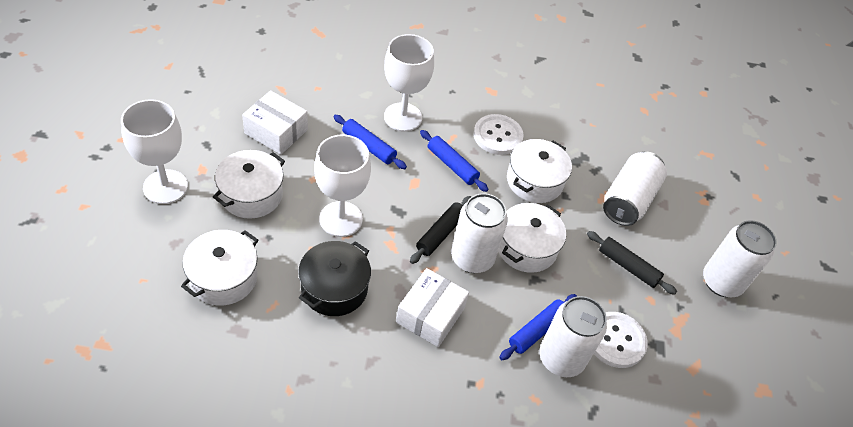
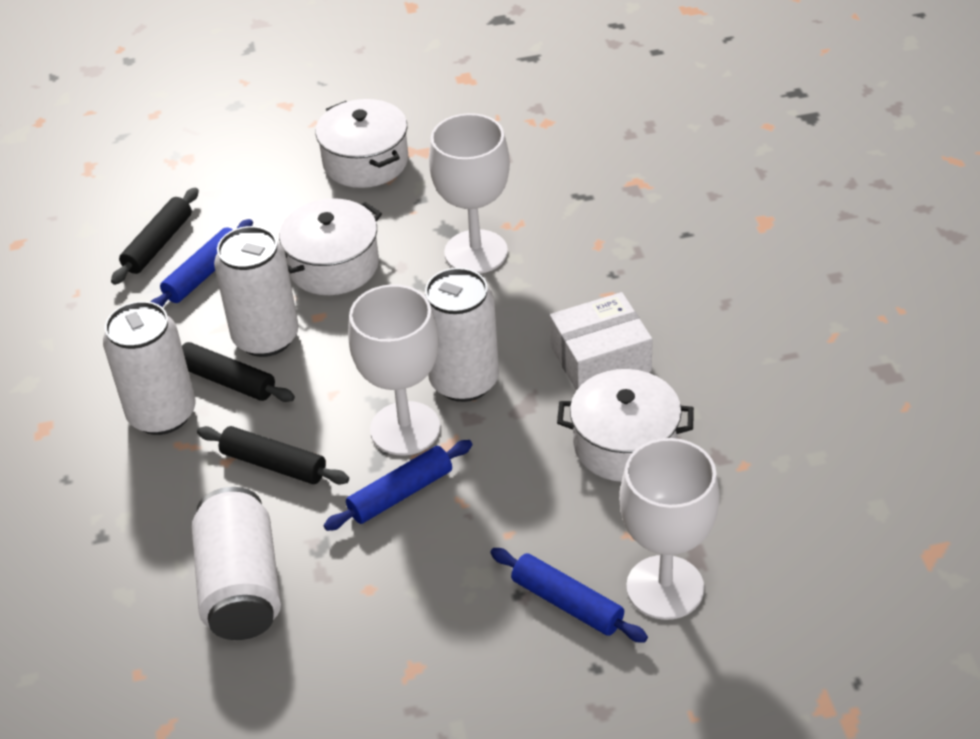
black pot: 1 -> 0
black rolling pin: 2 -> 3
white box: 2 -> 1
white button: 2 -> 0
white pot: 4 -> 3

